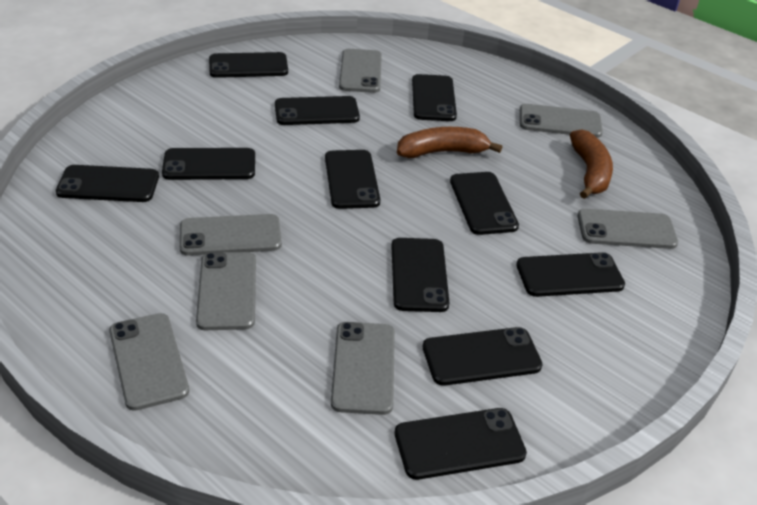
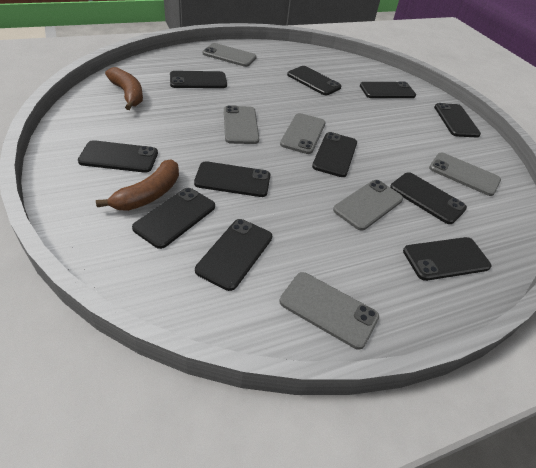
grey phone: 7 -> 6

